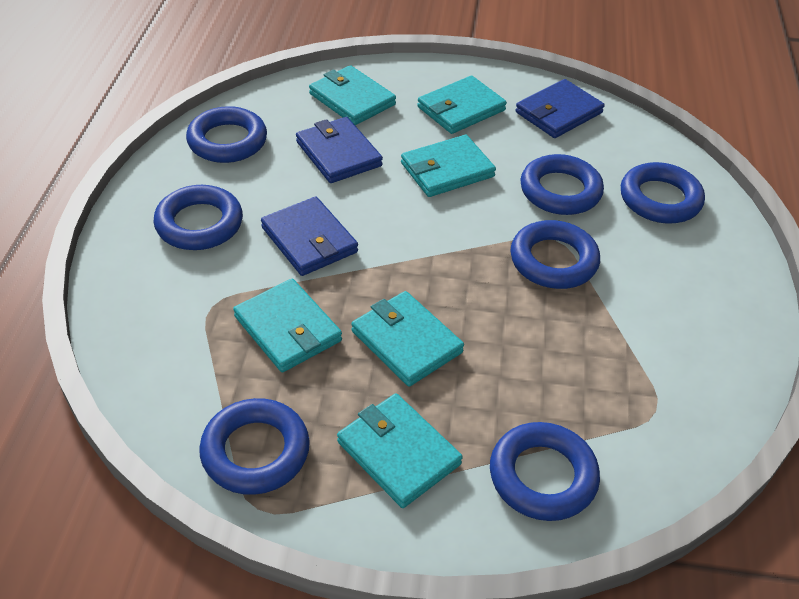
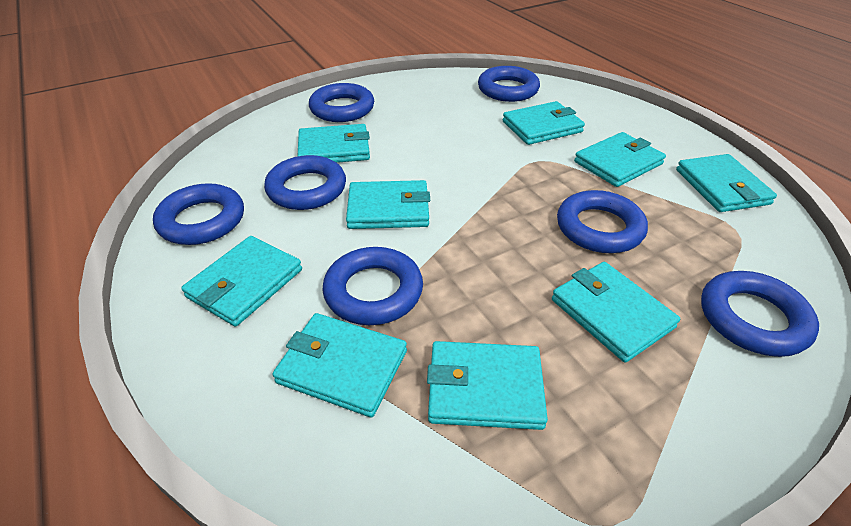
blue wallet: 3 -> 0
turquoise wallet: 6 -> 9

